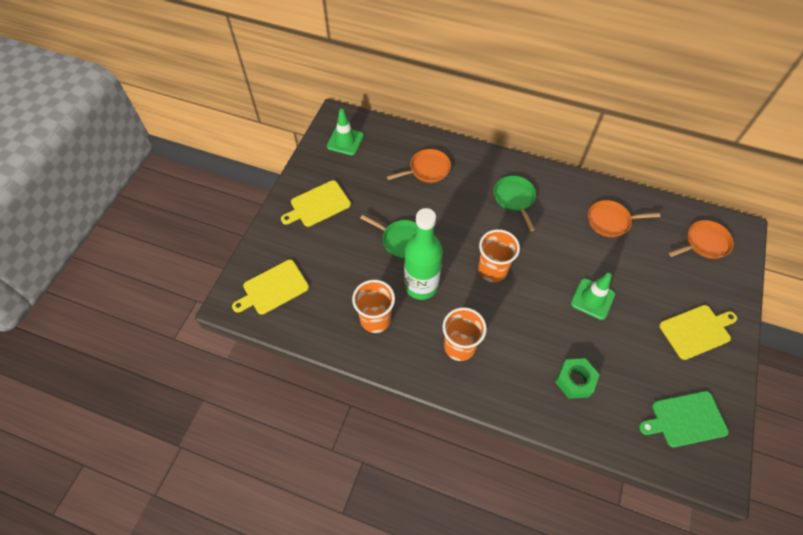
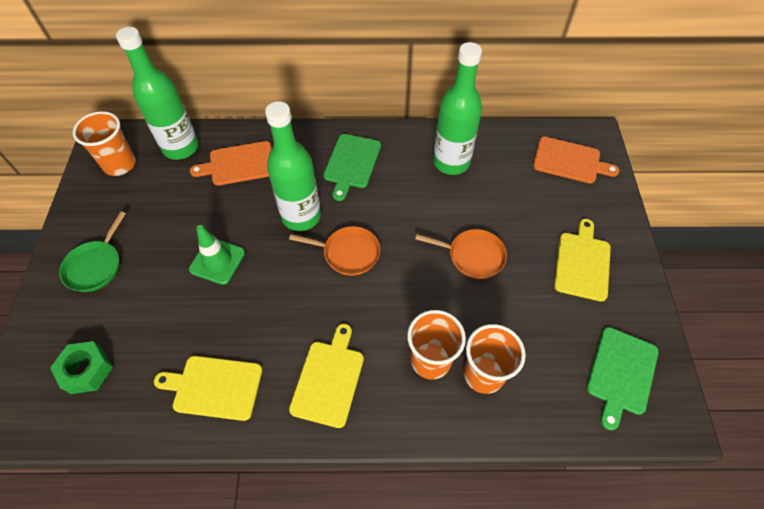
green bottle: 1 -> 3
green cutting board: 1 -> 2
green pan: 2 -> 1
green traffic cone: 2 -> 1
orange cutting board: 0 -> 2
orange pan: 3 -> 2

